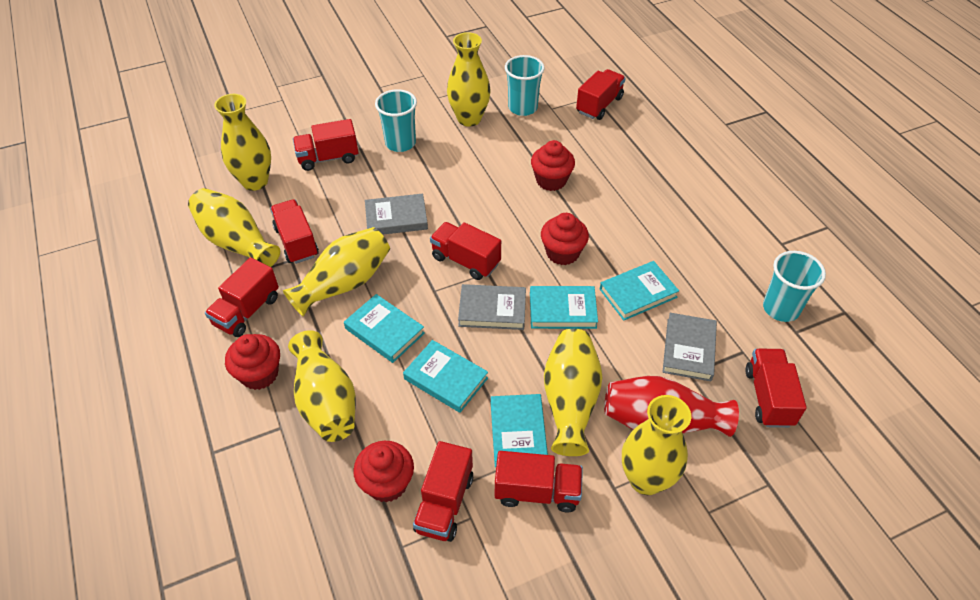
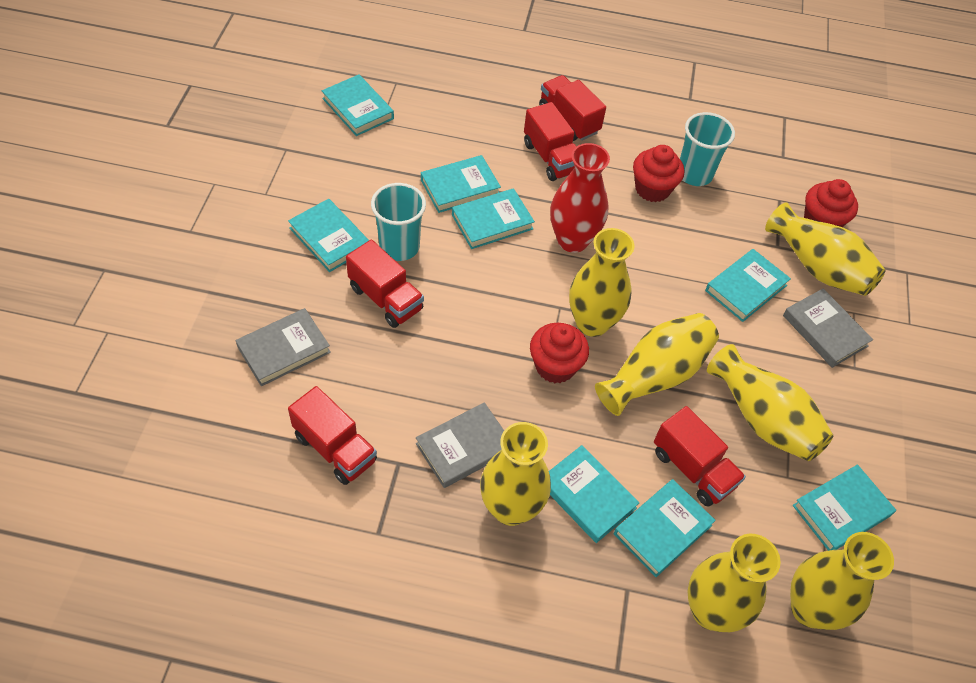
red cupcake: 4 -> 3
red truck: 8 -> 5
turquoise book: 5 -> 8
turquoise cup: 3 -> 2

